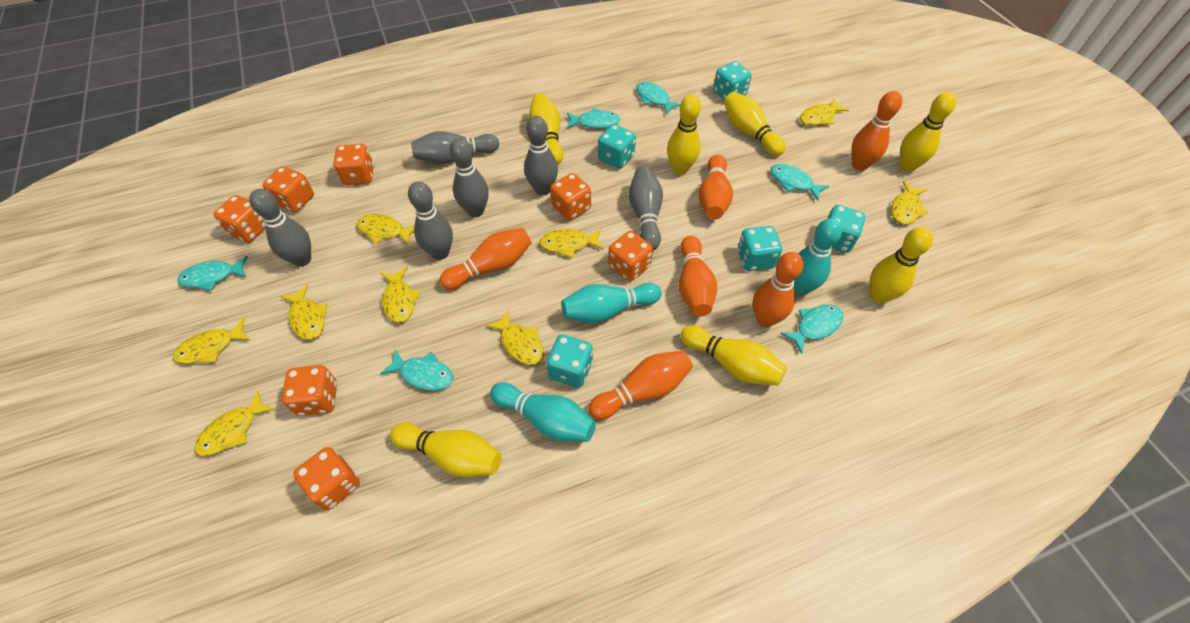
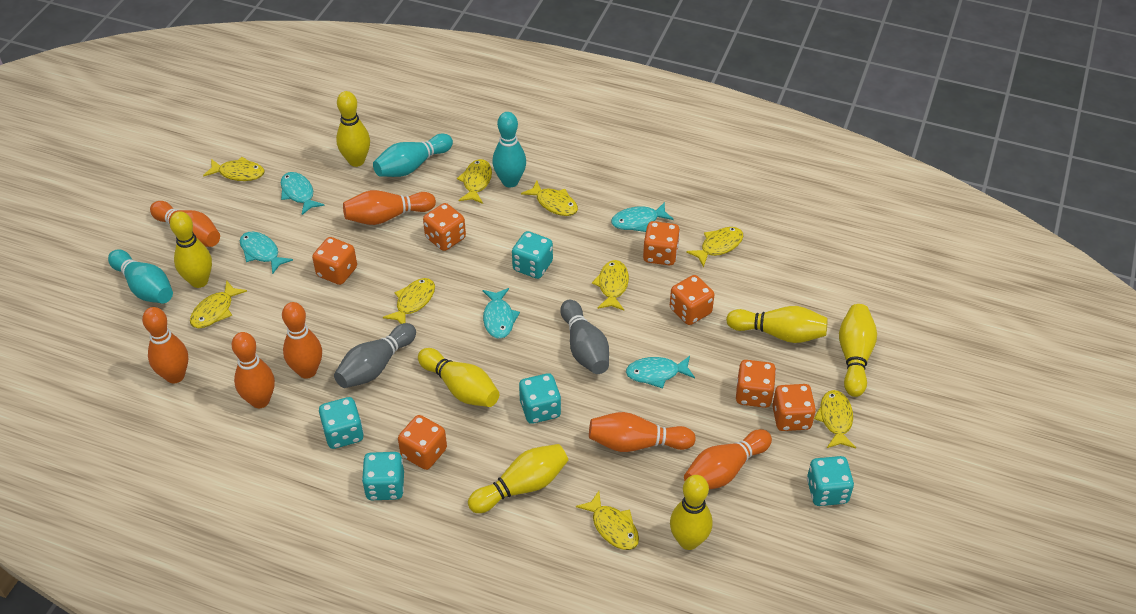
grey bowling pin: 6 -> 2
orange bowling pin: 6 -> 7
turquoise fish: 6 -> 5

